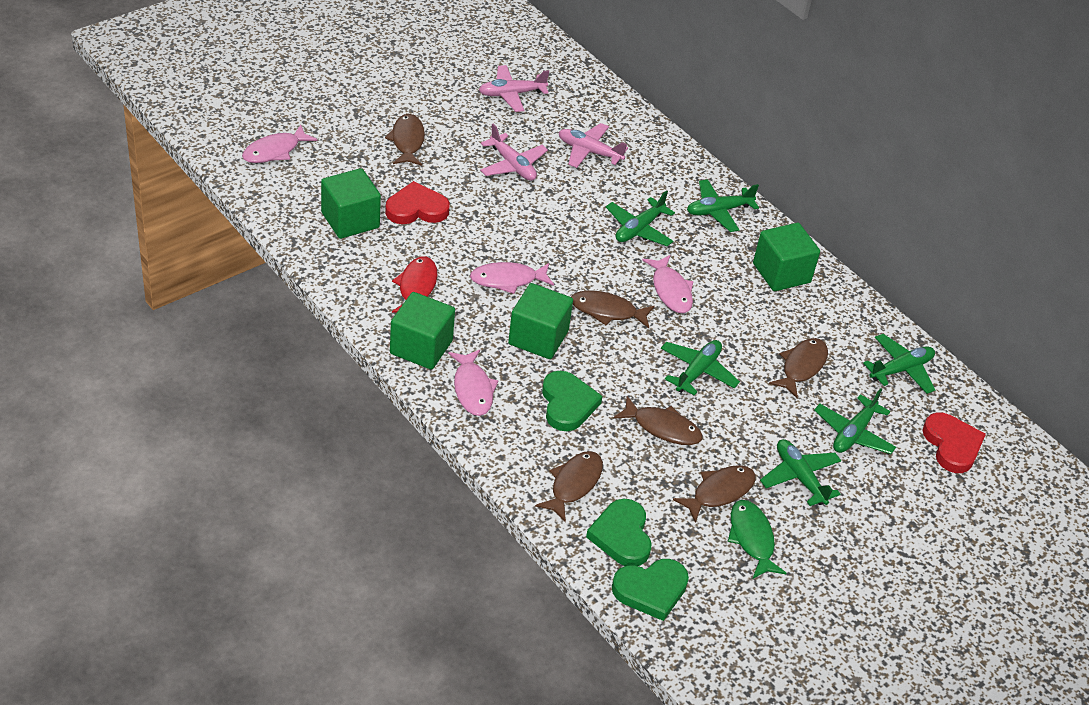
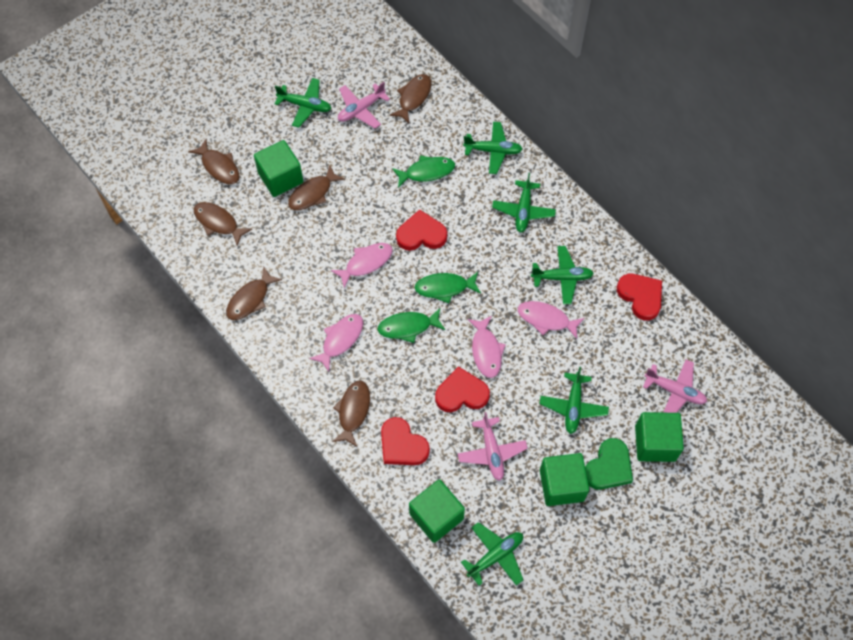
green fish: 1 -> 3
green heart: 3 -> 1
red fish: 1 -> 0
red heart: 2 -> 4

